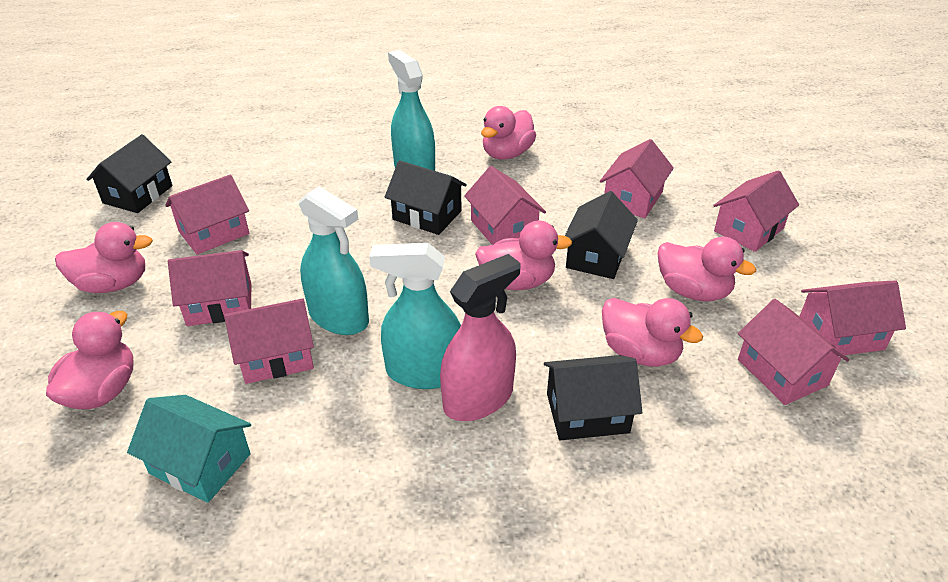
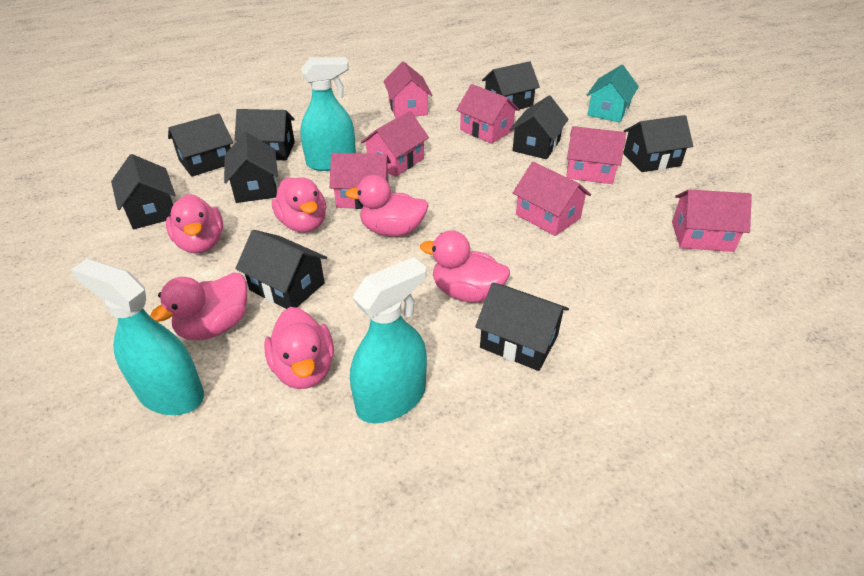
black house: 4 -> 9
pink house: 8 -> 7
pink spray bottle: 1 -> 0

